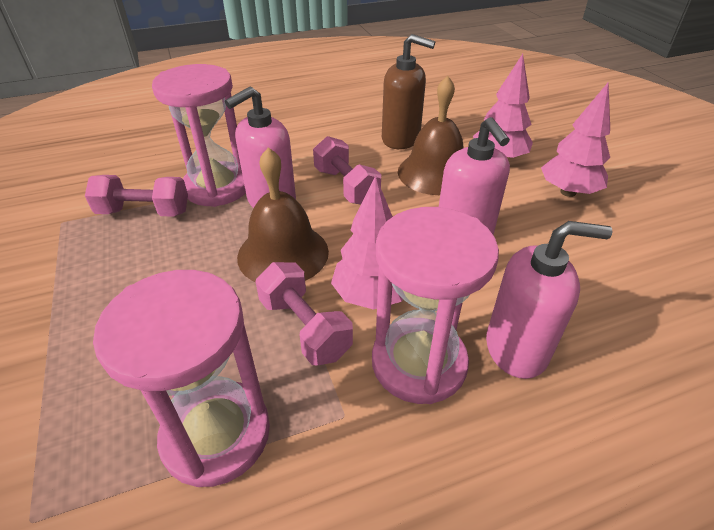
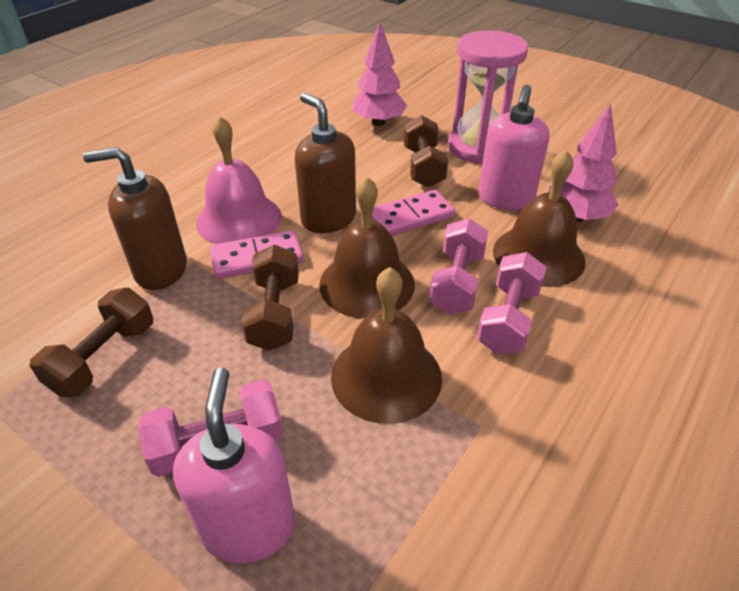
brown bell: 2 -> 3
brown dumbbell: 0 -> 3
brown soap dispenser: 1 -> 2
pink bell: 0 -> 1
pink domino: 0 -> 2
pink hourglass: 3 -> 1
pink soap dispenser: 3 -> 2
pink tree: 3 -> 2

